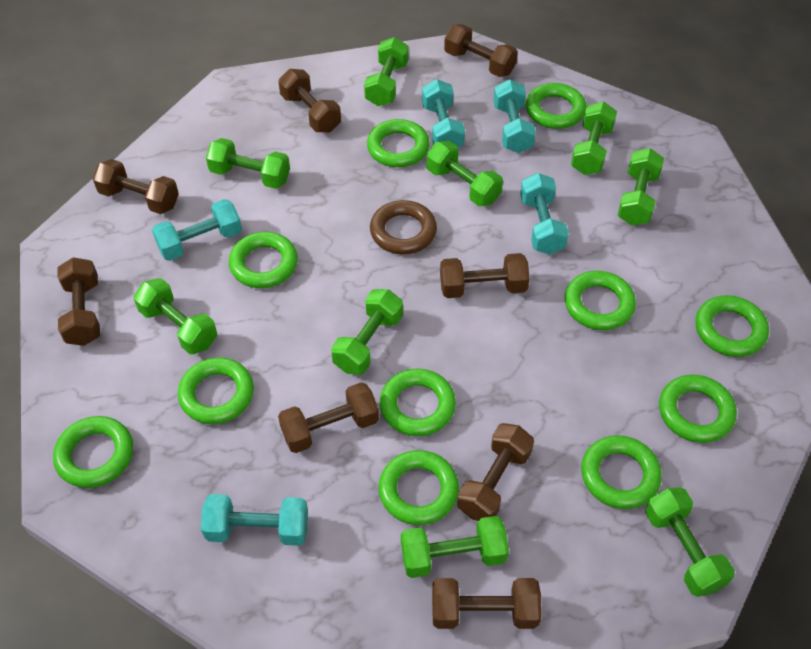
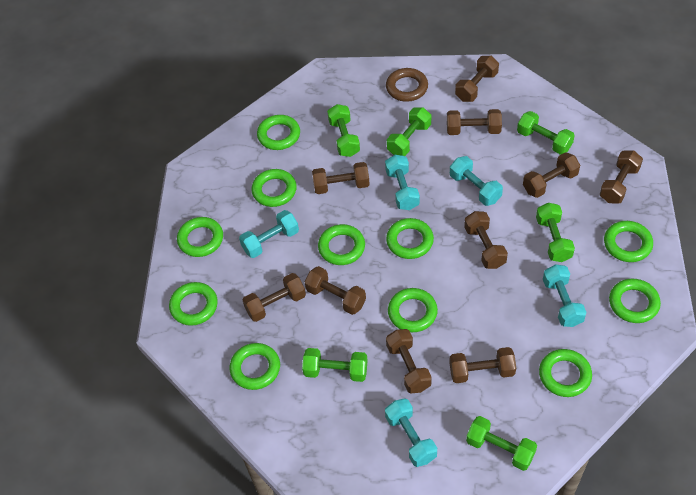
brown dumbbell: 8 -> 10
green dumbbell: 9 -> 6

